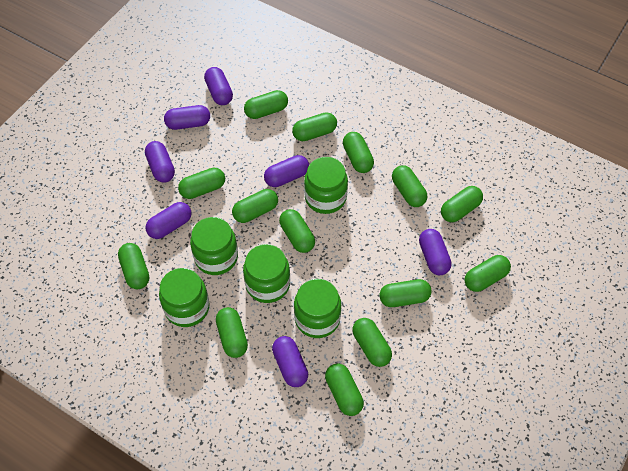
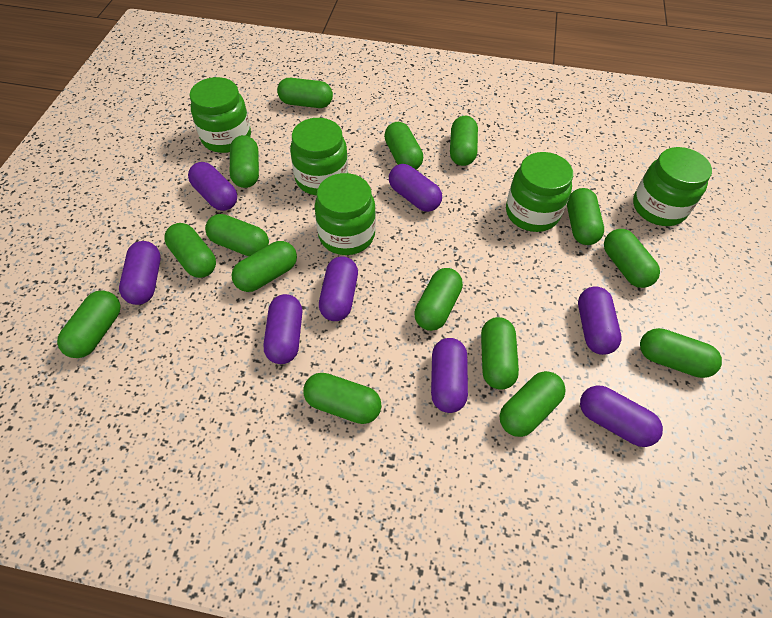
green capsule: 14 -> 15
purple capsule: 7 -> 8

